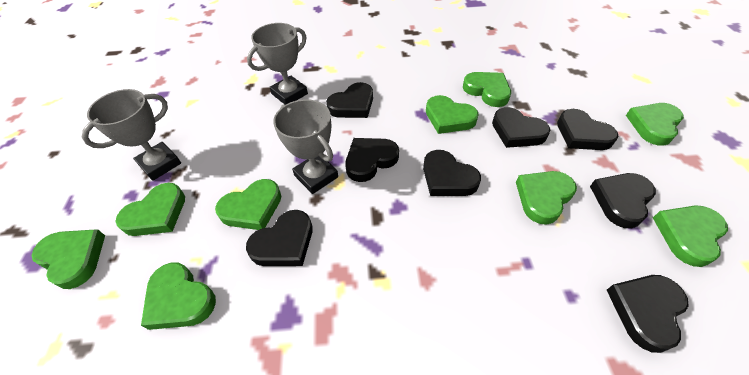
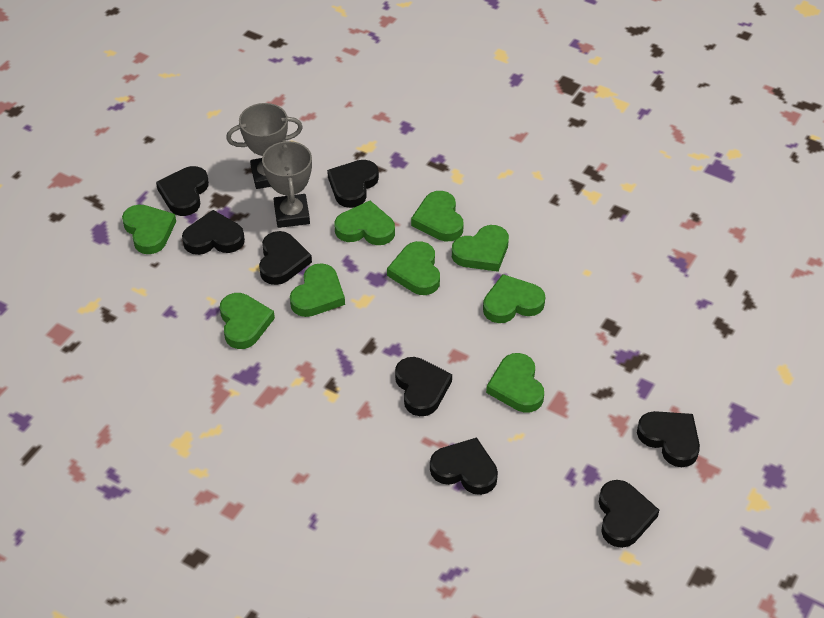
grey trophy: 3 -> 2

